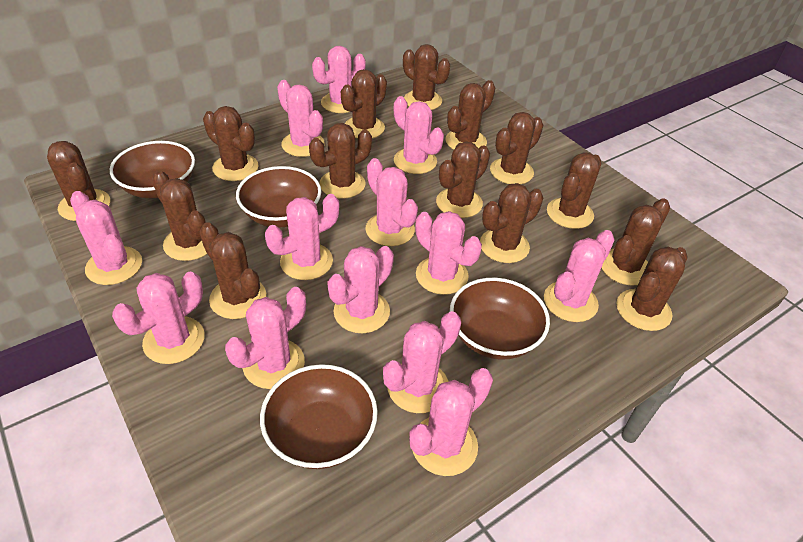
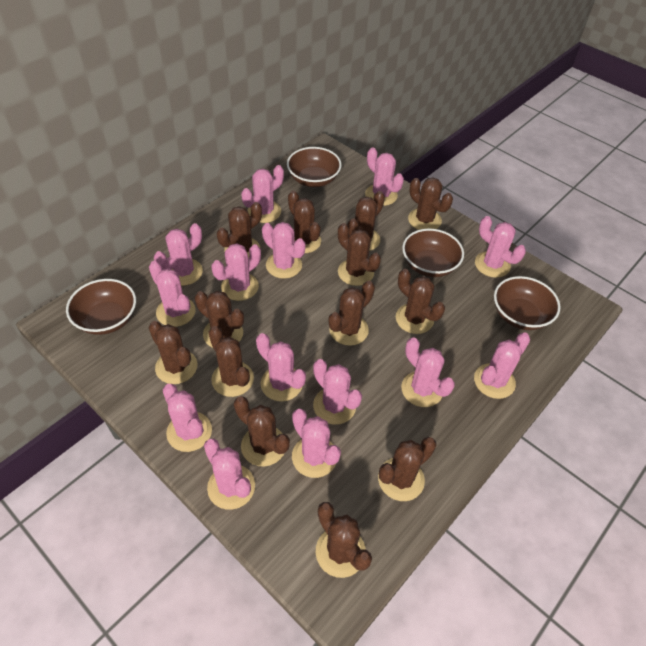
brown cactus: 14 -> 13
pink cactus: 13 -> 14

